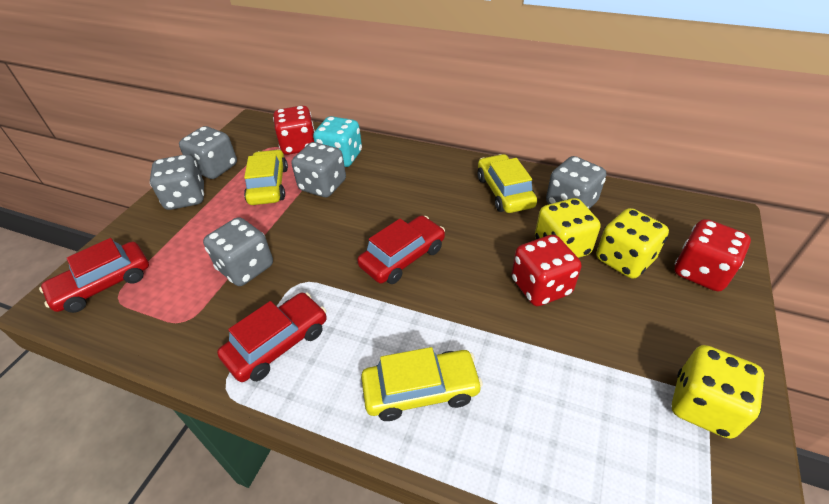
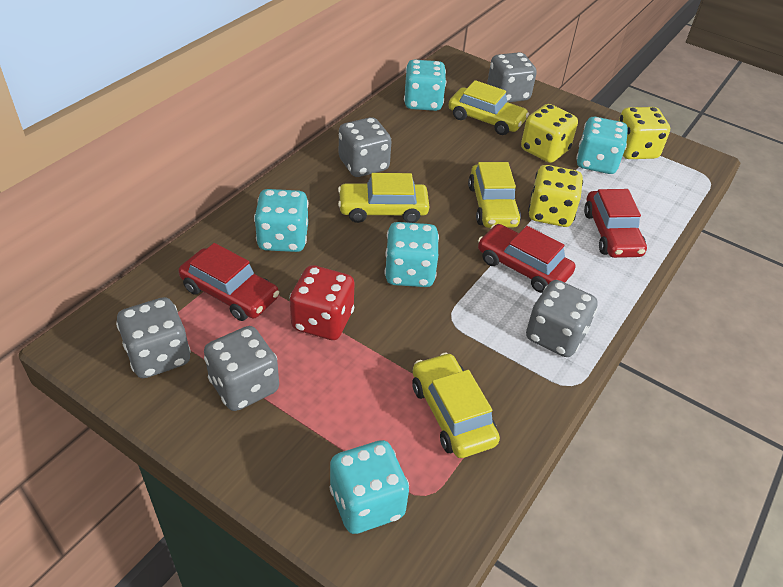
red dice: 3 -> 1
turquoise dice: 1 -> 5
yellow car: 3 -> 4

